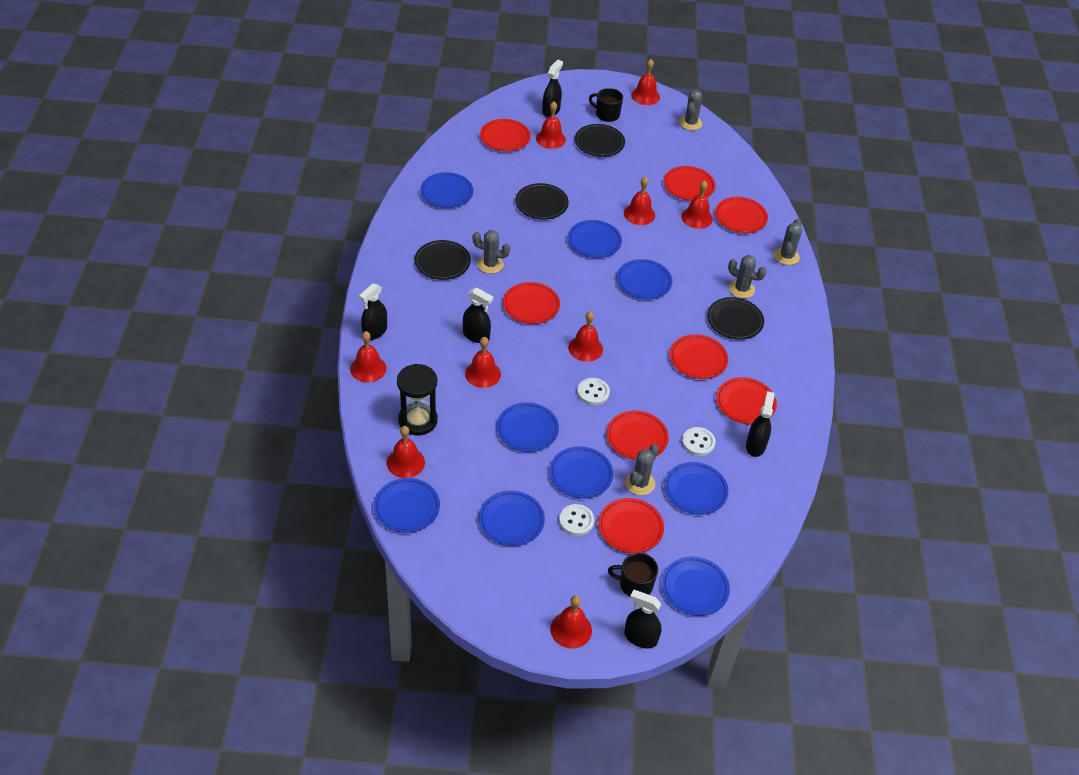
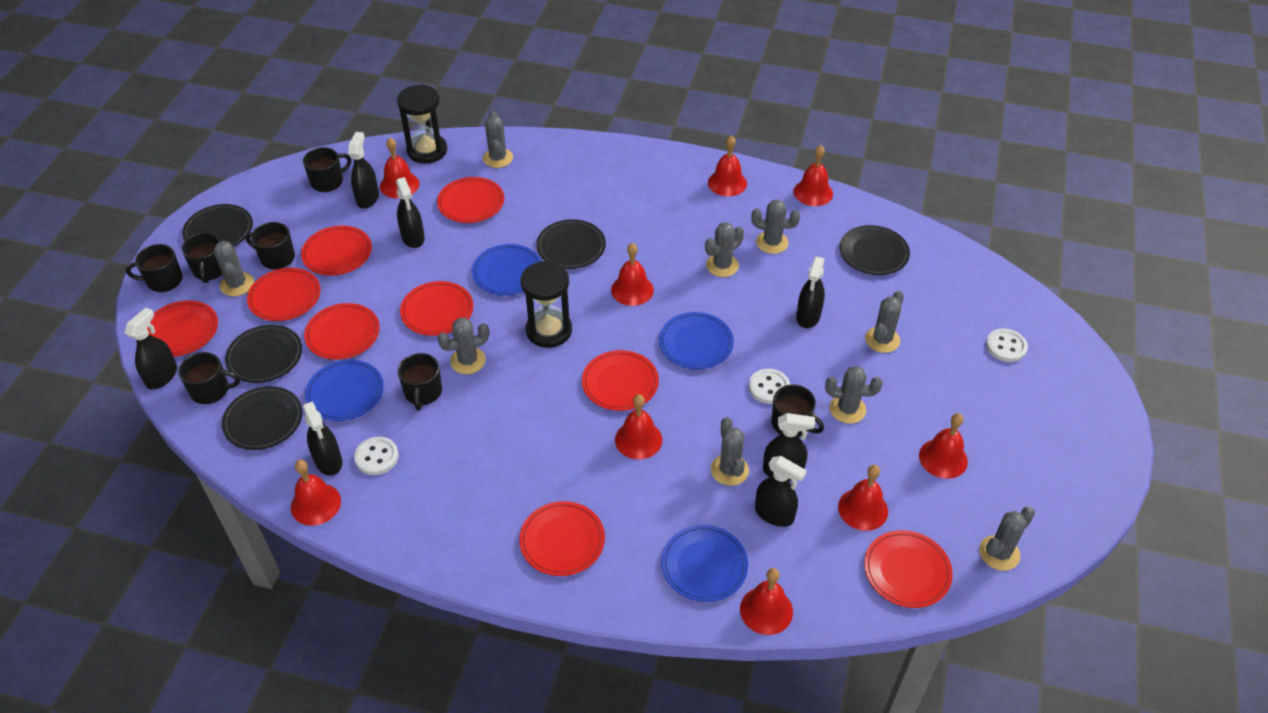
black hourglass: 1 -> 2
black mug: 2 -> 7
black plate: 4 -> 5
black spray bottle: 5 -> 7
blue plate: 9 -> 4
grey cactus: 5 -> 9
red plate: 8 -> 9

